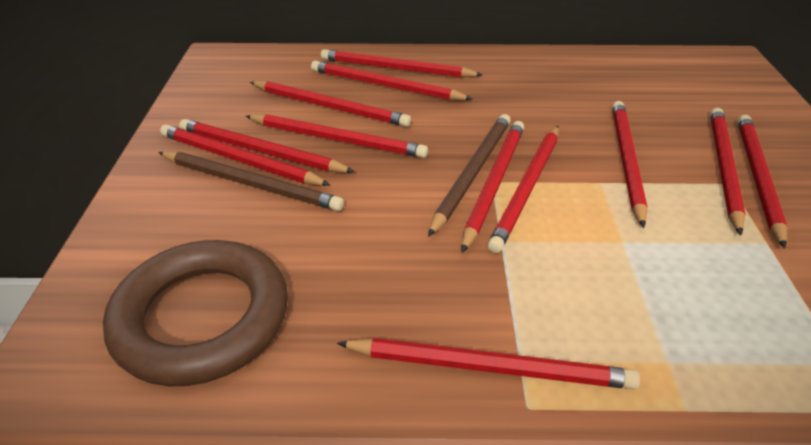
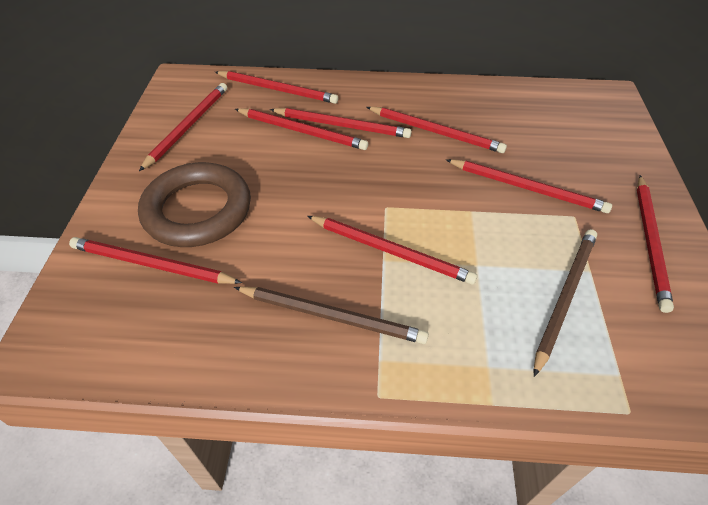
red pencil: 12 -> 9

